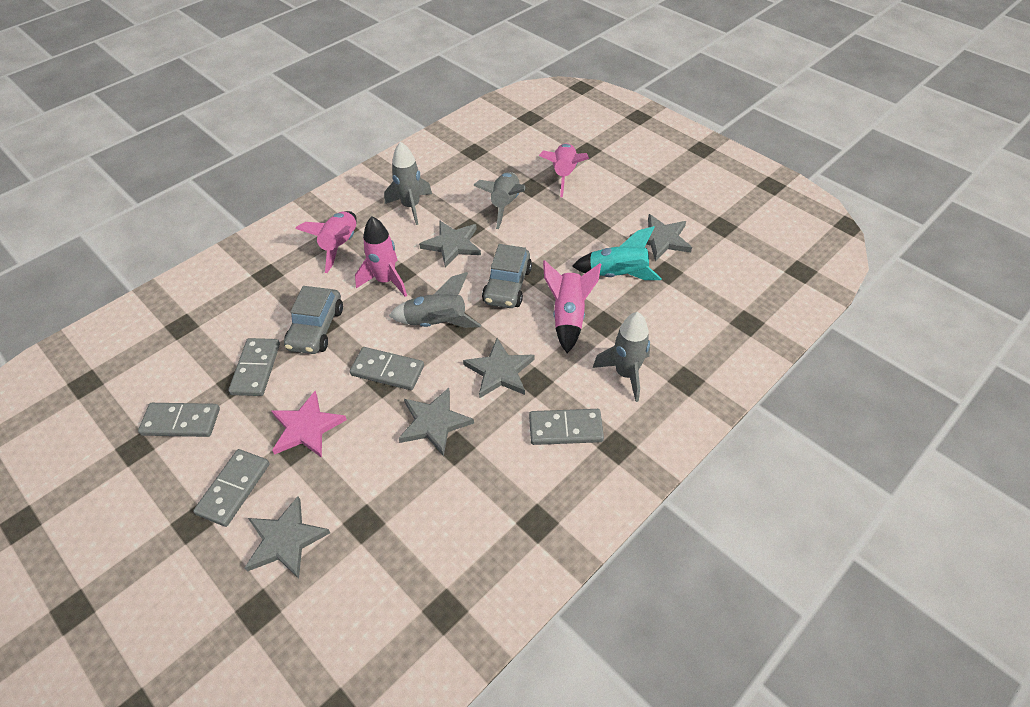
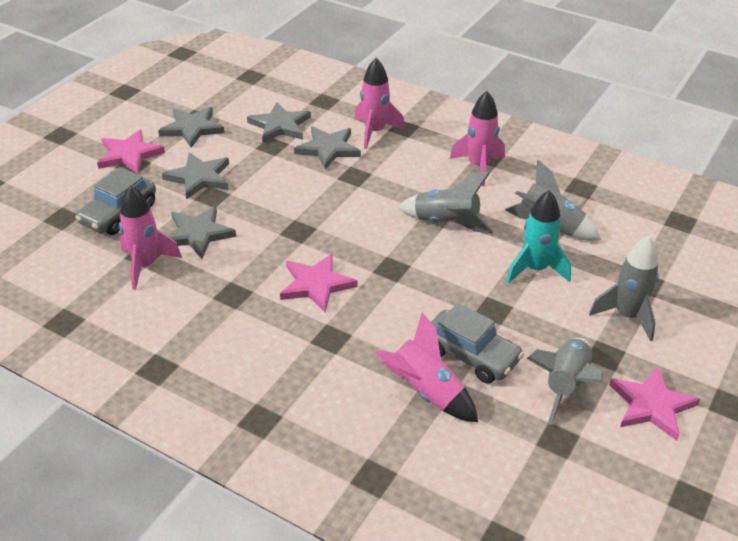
grey domino: 5 -> 0
pink star: 1 -> 3

